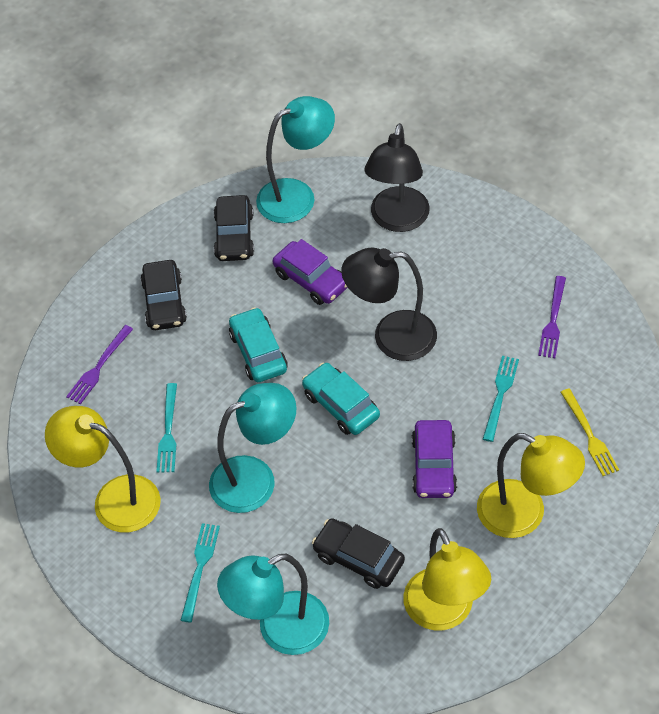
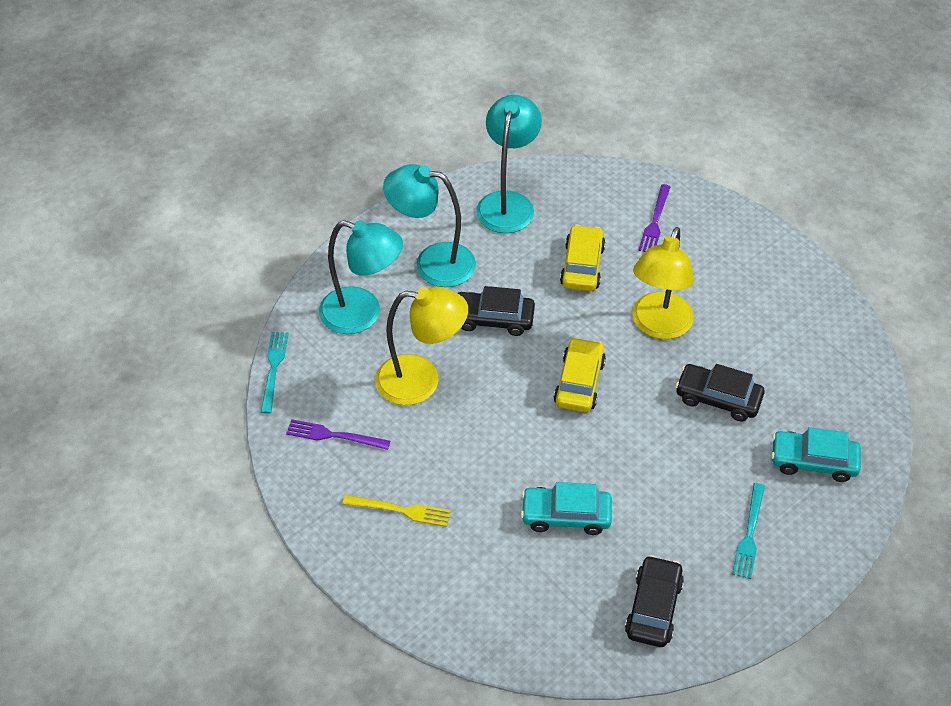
black lamp: 2 -> 0
purple car: 2 -> 0
turquoise fork: 3 -> 2
yellow car: 0 -> 2
yellow lamp: 3 -> 2

